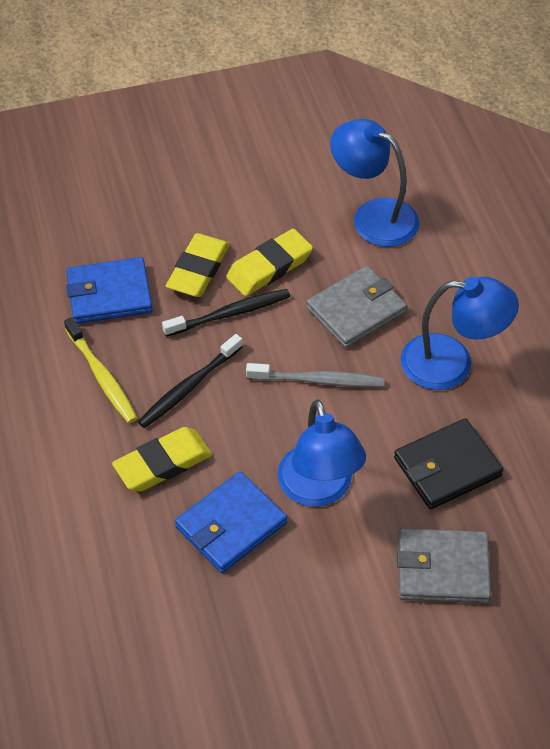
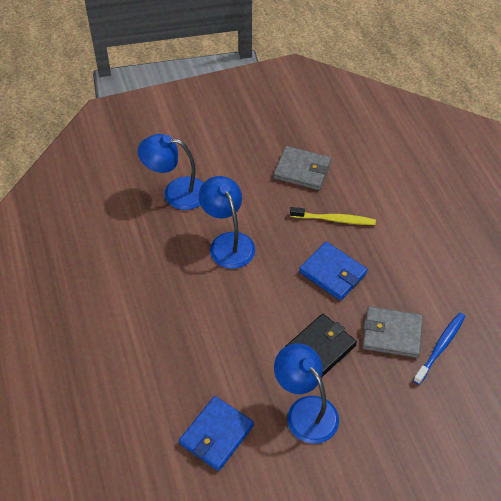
black toothbrush: 2 -> 0
blue toothbrush: 0 -> 1
grey toothbrush: 1 -> 0
yellow eraser: 3 -> 0

